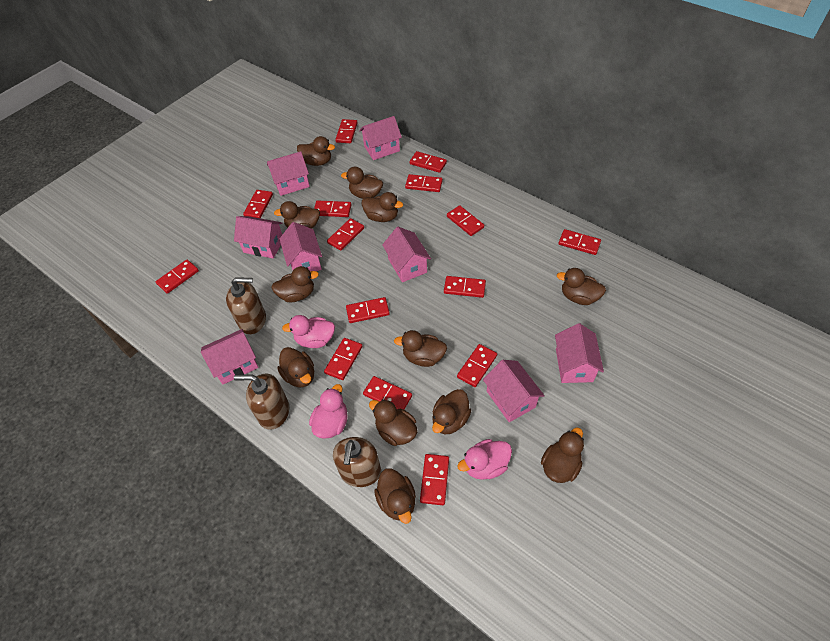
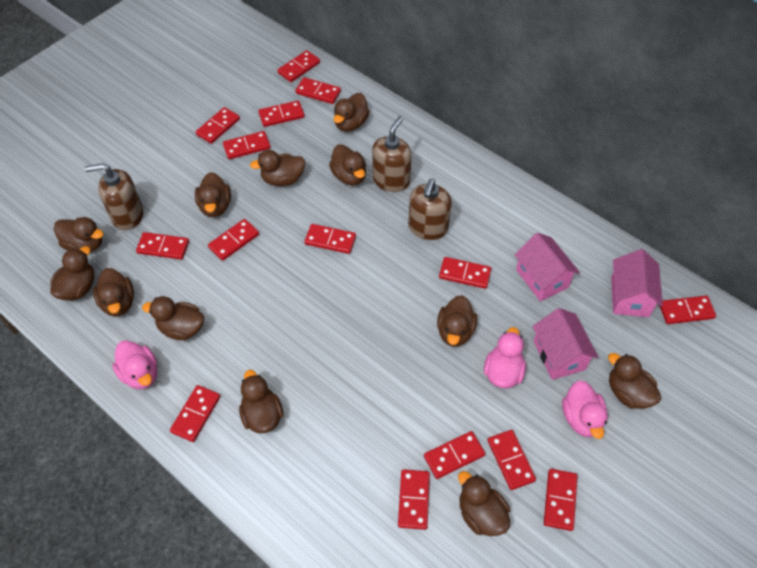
pink house: 8 -> 3

